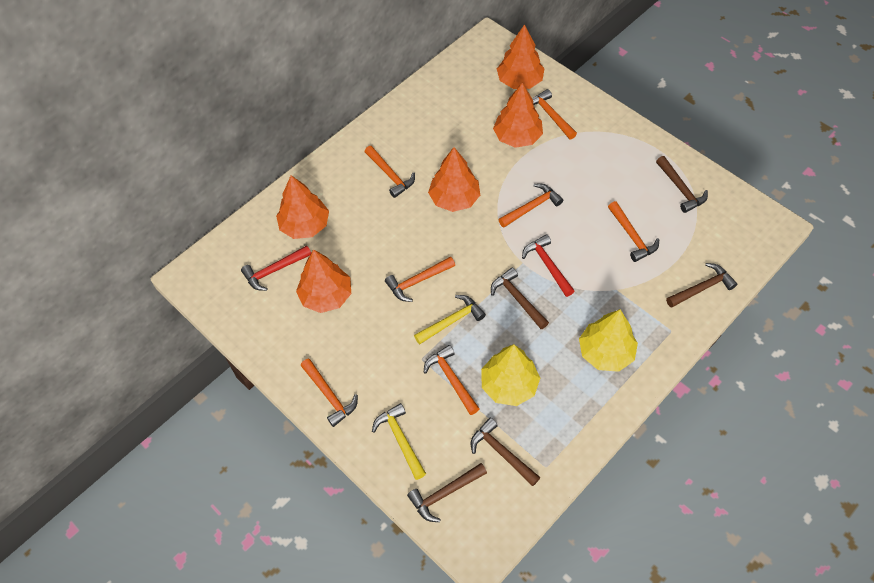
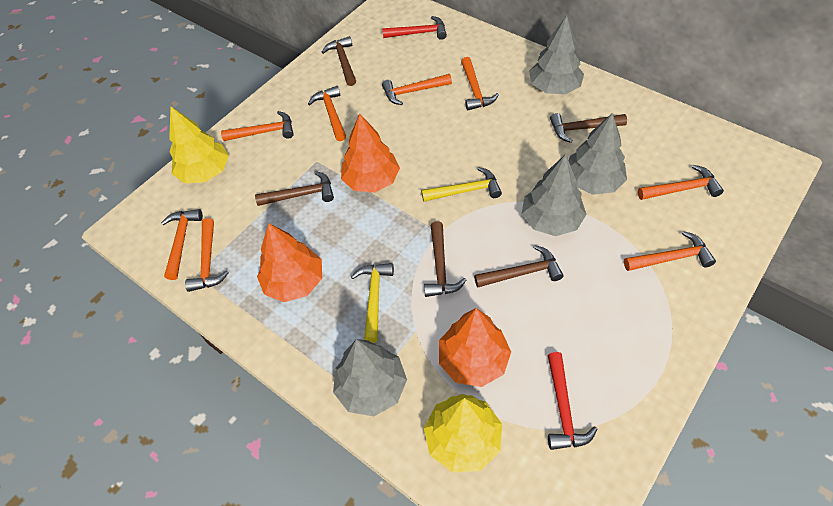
grey tree: 0 -> 4
orange hammer: 7 -> 8
orange tree: 5 -> 3

